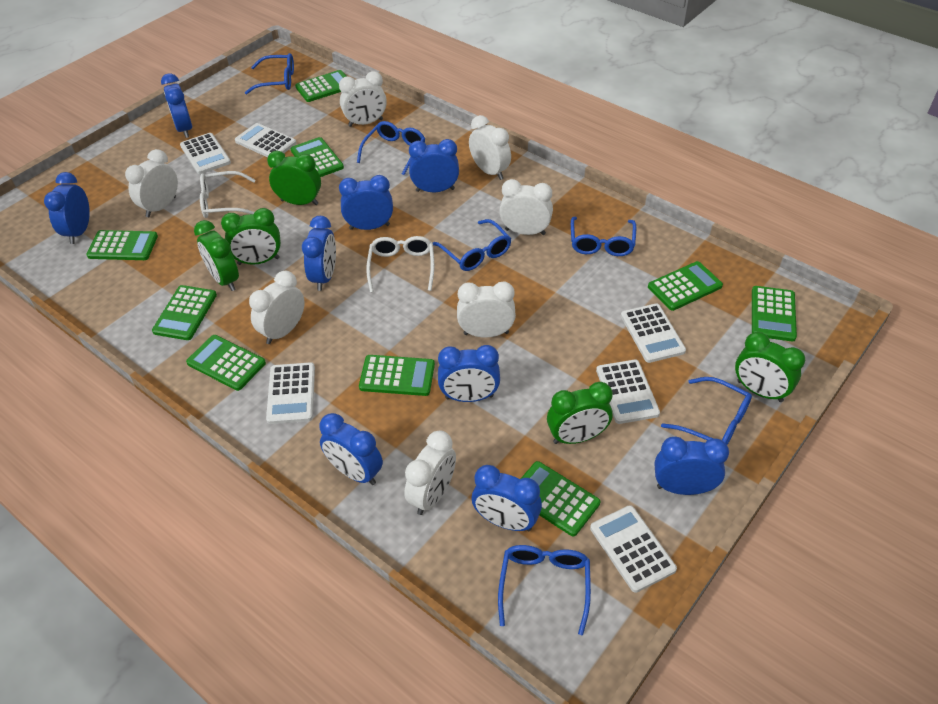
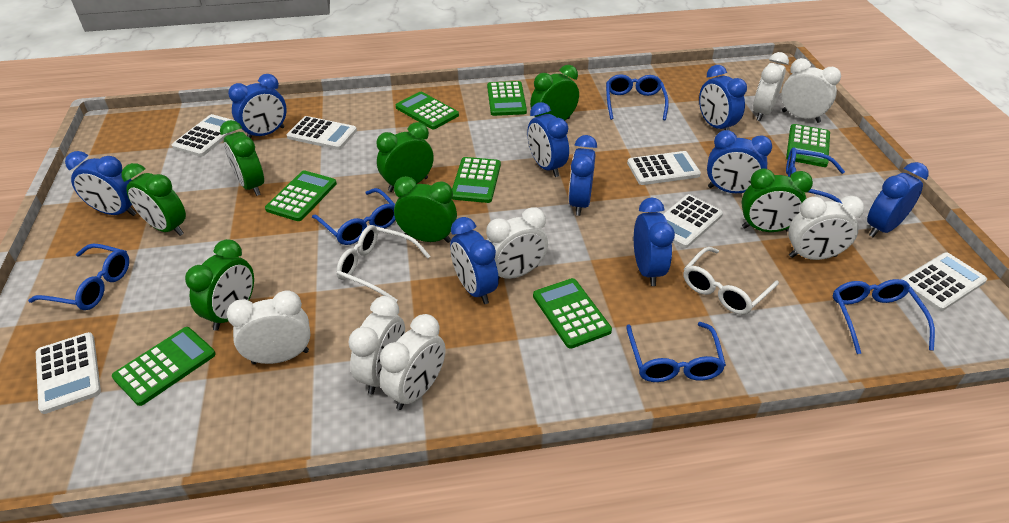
green calculator: 9 -> 7
green clock: 5 -> 7

